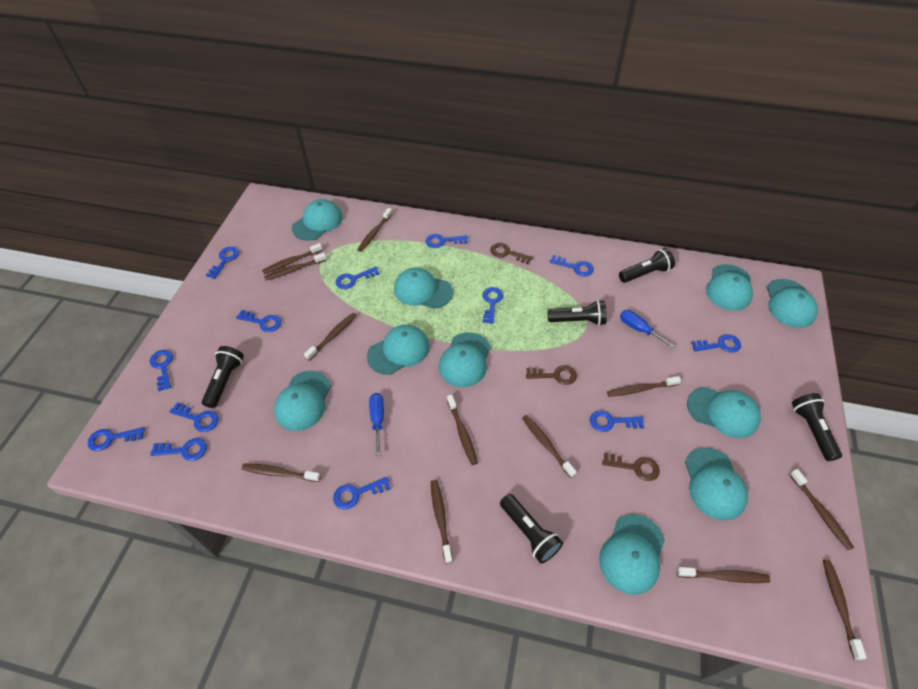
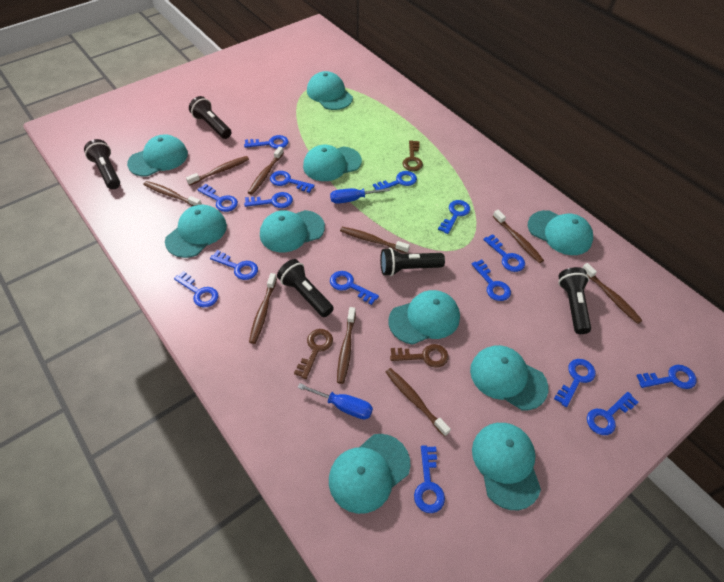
blue key: 13 -> 15
brown toothbrush: 12 -> 9

